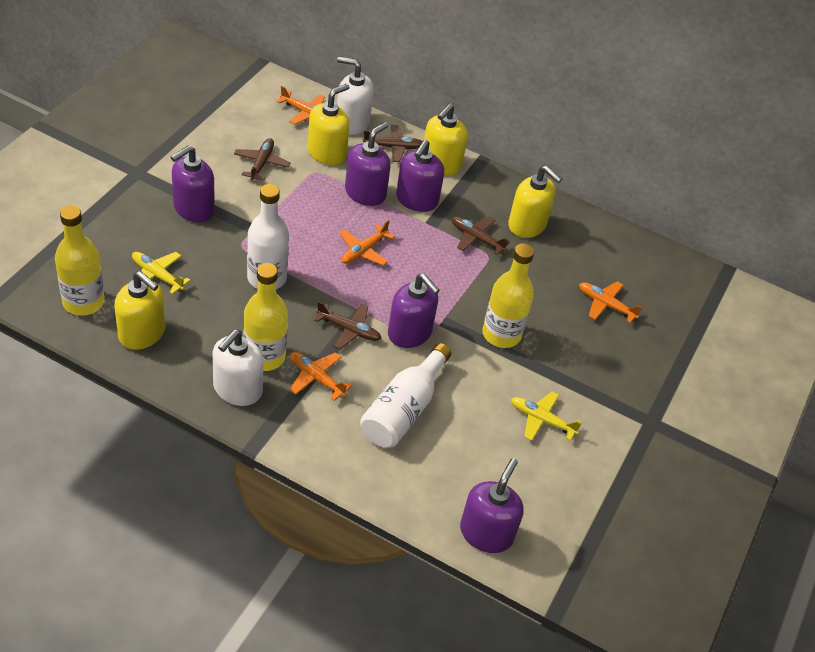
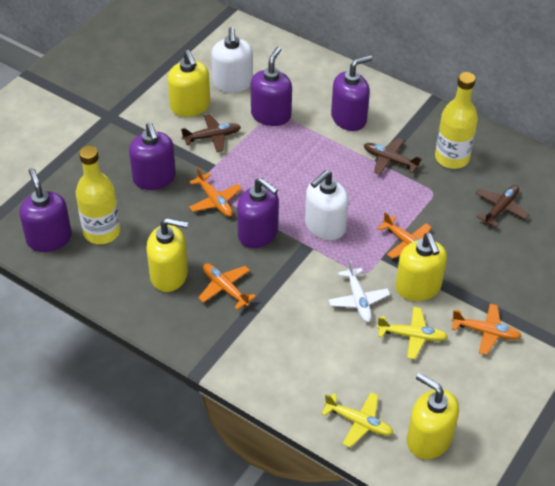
brown plane: 4 -> 3
white bottle: 2 -> 0
white plane: 0 -> 1
yellow bottle: 3 -> 2

